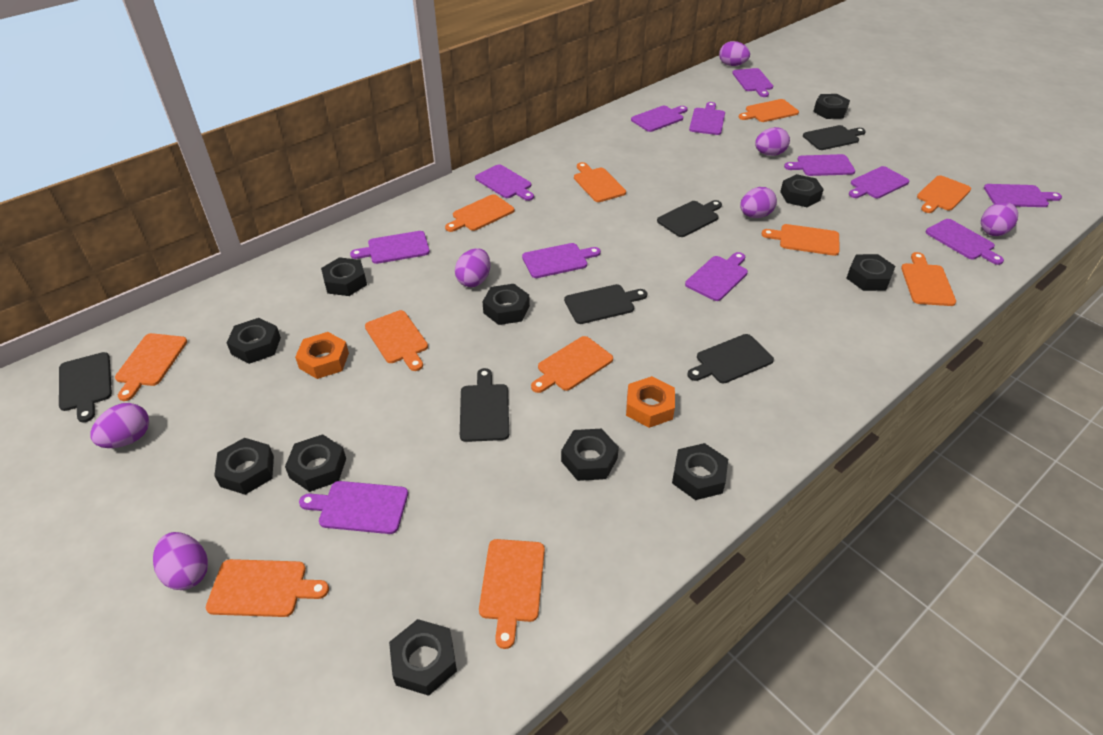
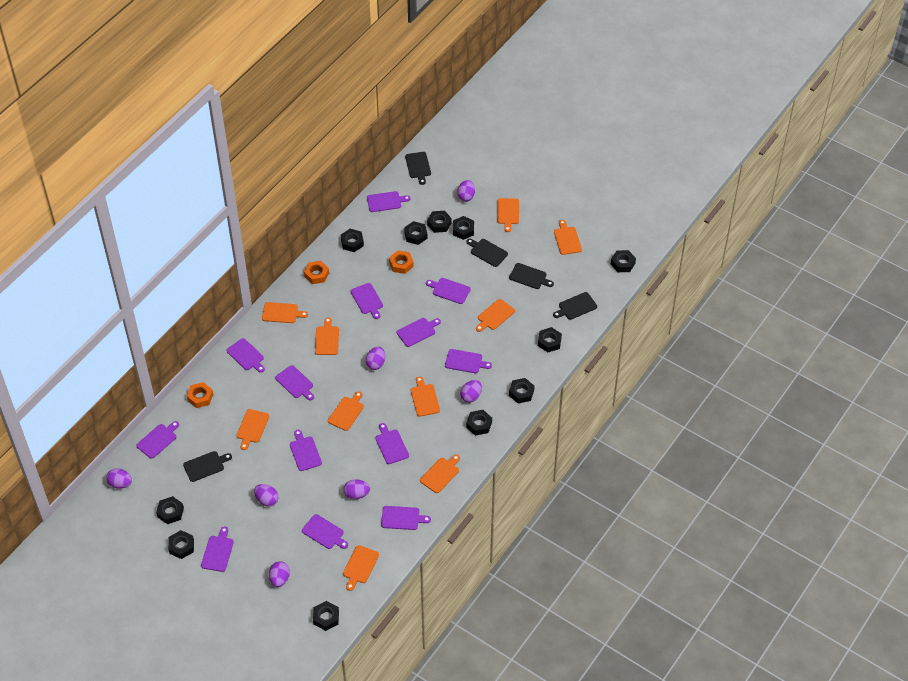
black cutting board: 6 -> 5
orange cutting board: 11 -> 10
orange nut: 2 -> 3
purple cutting board: 12 -> 13

